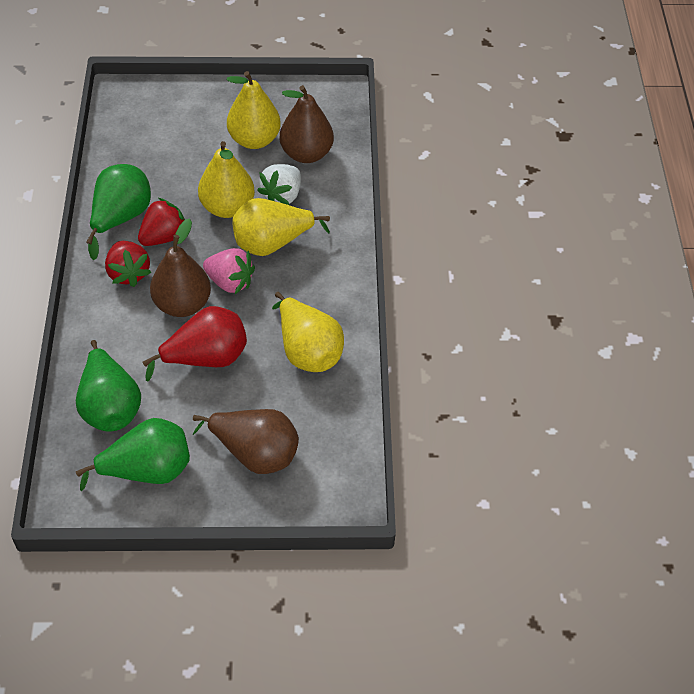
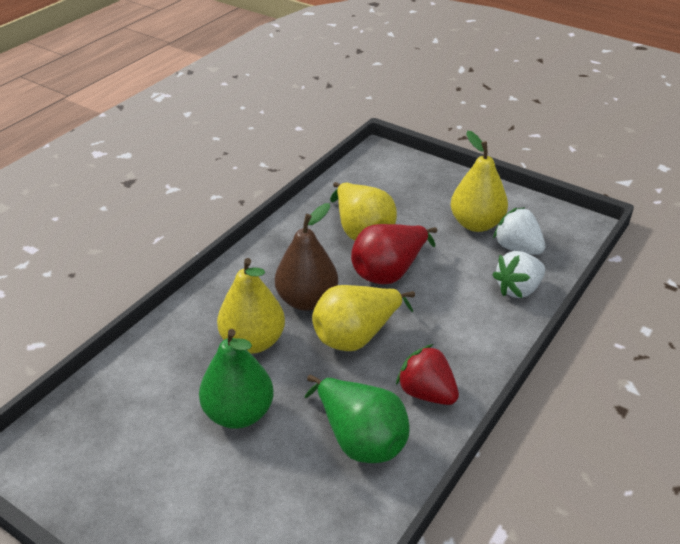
brown pear: 3 -> 1
green pear: 3 -> 2
pink strawberry: 1 -> 0
red strawberry: 2 -> 1
white strawberry: 1 -> 2

